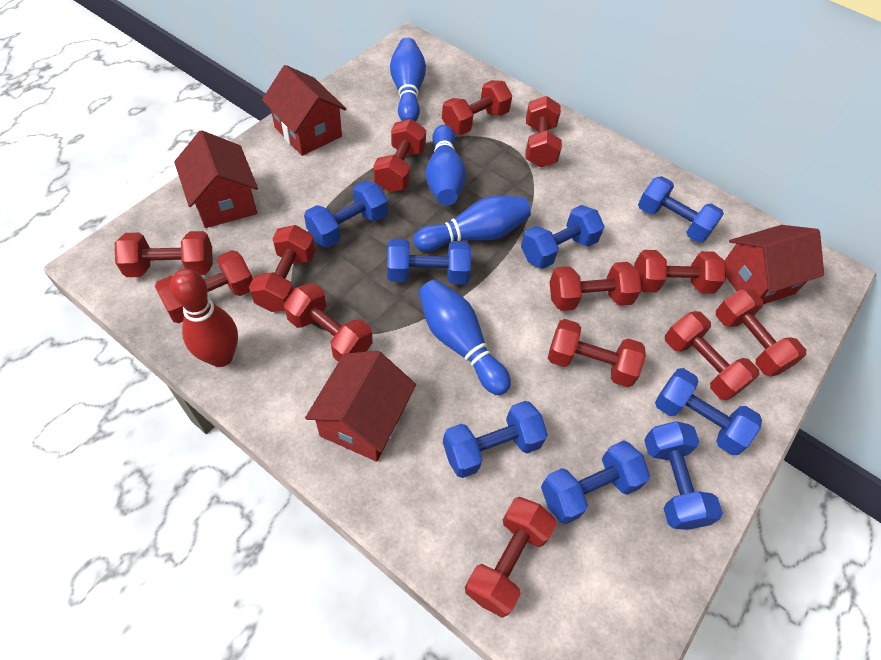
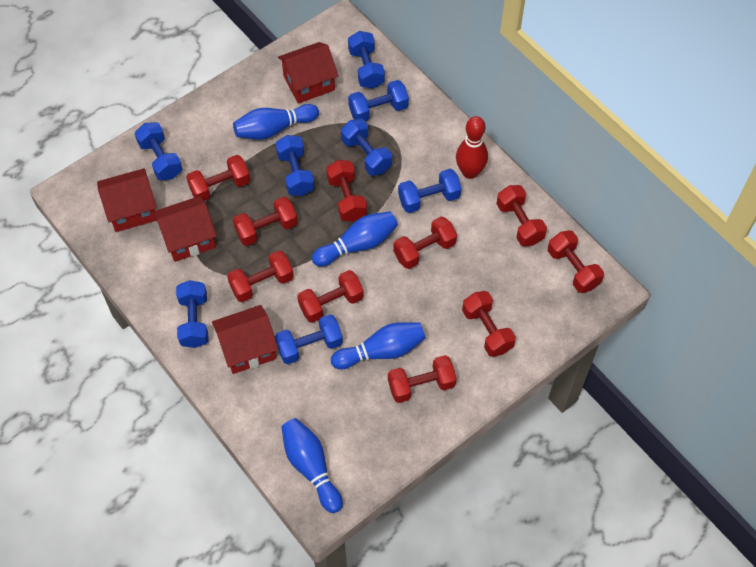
red dumbbell: 13 -> 10

